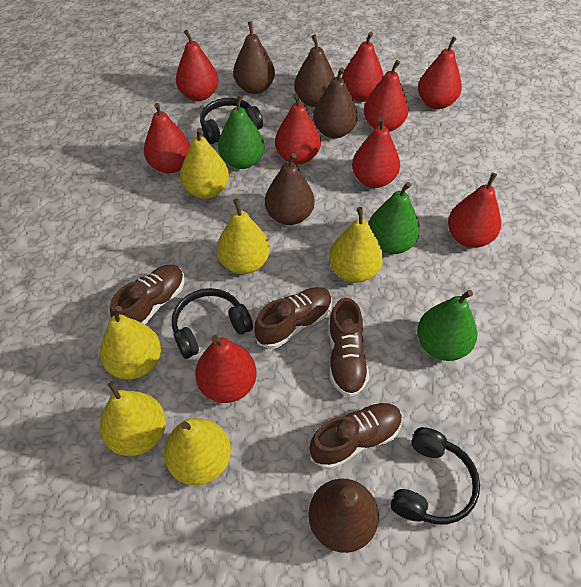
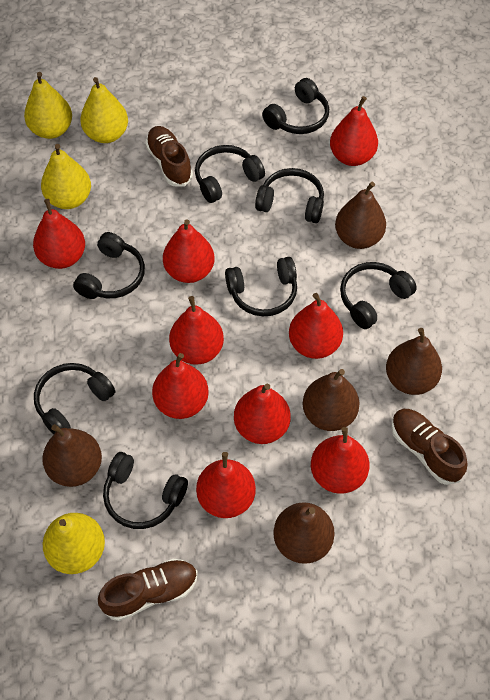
black headphones: 3 -> 8
brown shoe: 4 -> 3
green pear: 3 -> 0
yellow pear: 6 -> 4

